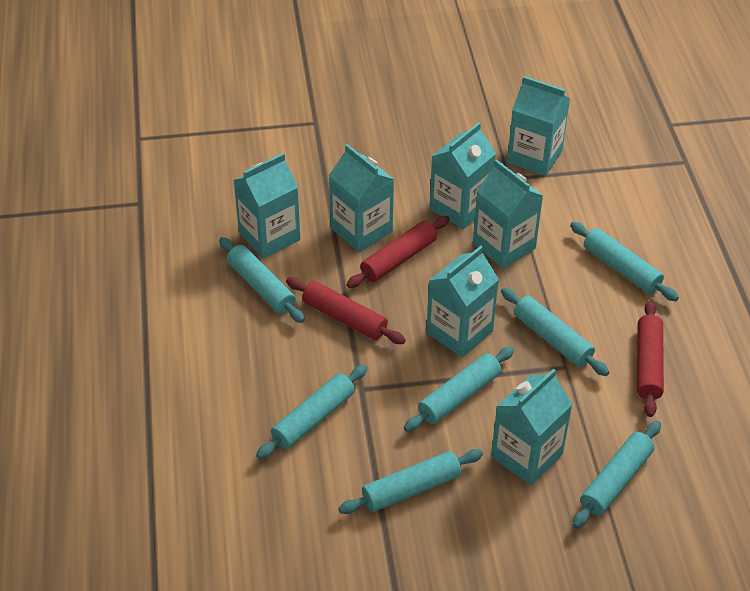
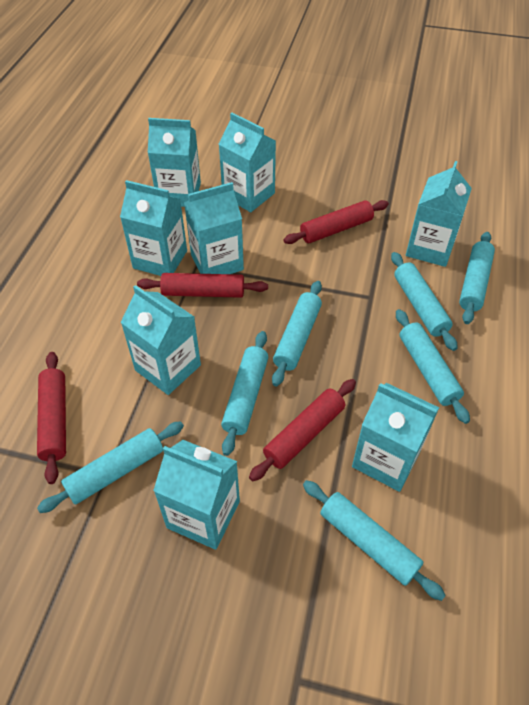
red rolling pin: 3 -> 4
turquoise carton: 7 -> 8

